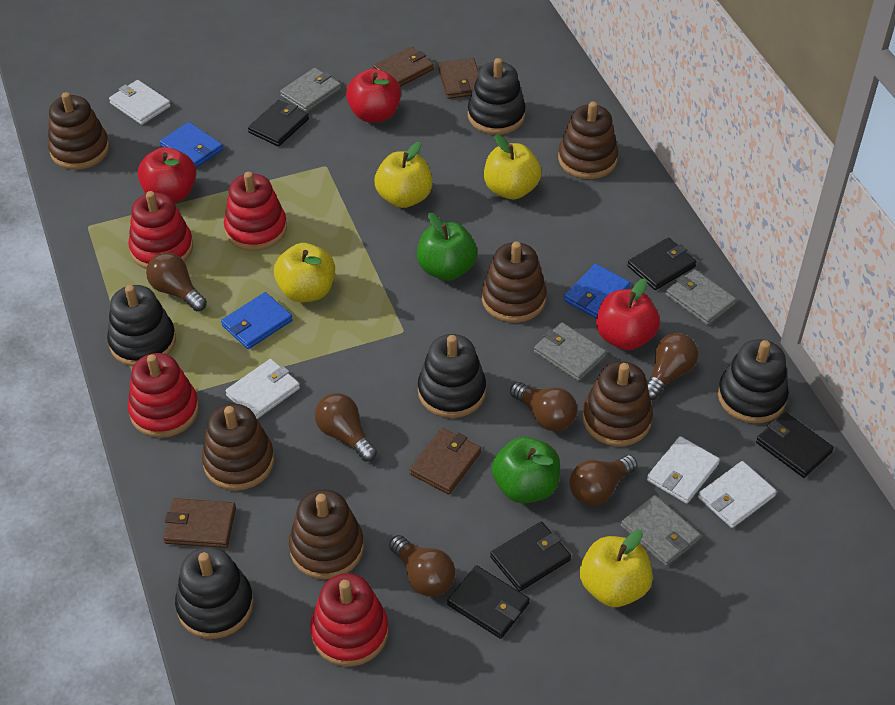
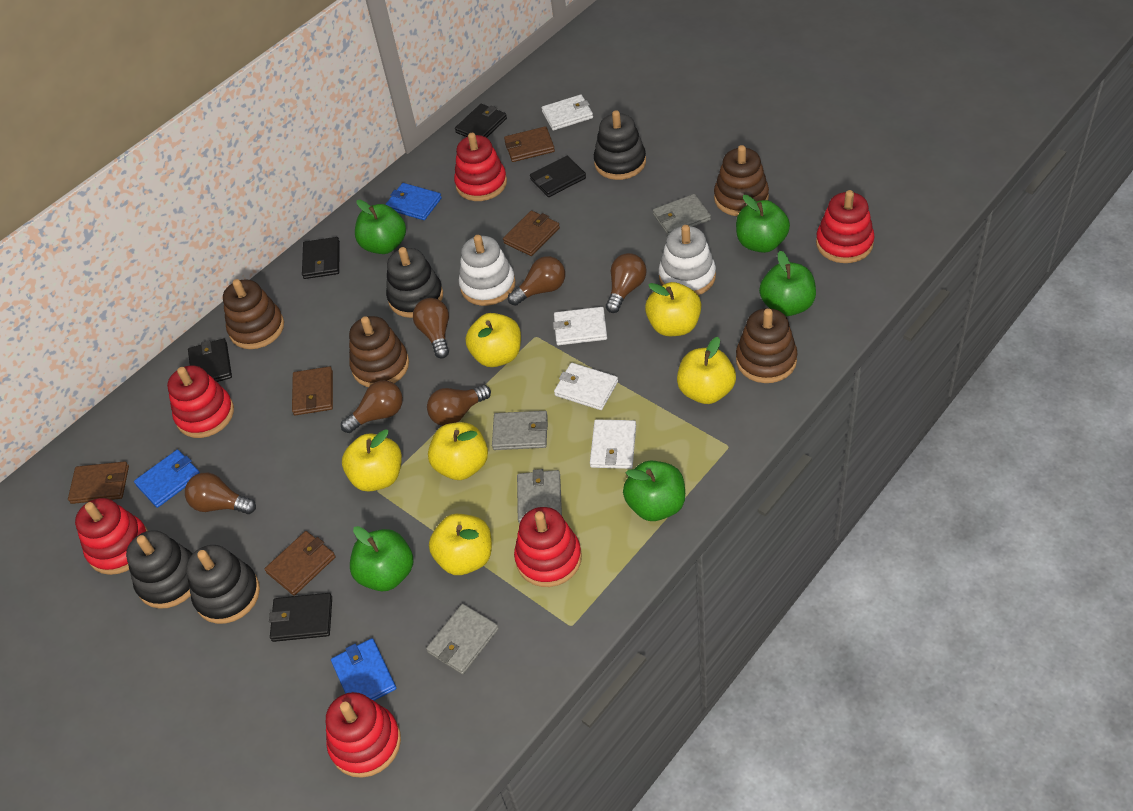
black stacking toy: 5 -> 4
brown stacking toy: 6 -> 4
brown wallet: 4 -> 5
green apple: 2 -> 5
red apple: 3 -> 0
red stacking toy: 4 -> 6
white stacking toy: 0 -> 2
yellow apple: 4 -> 6

